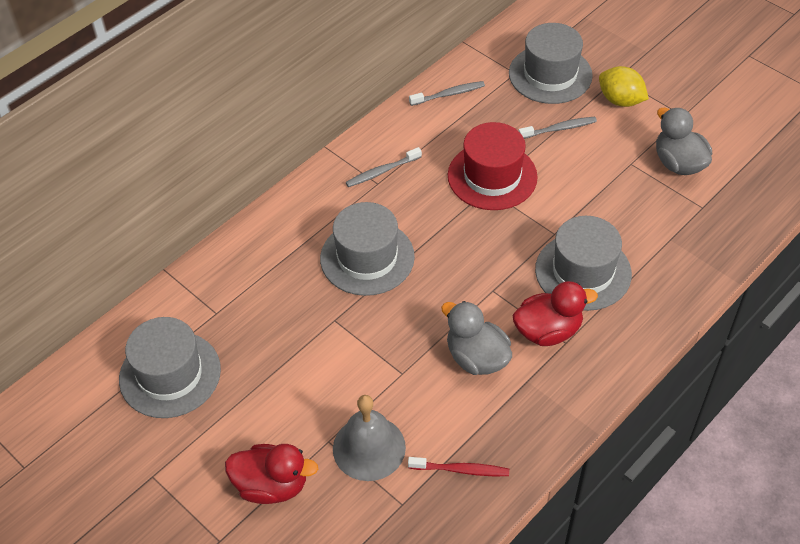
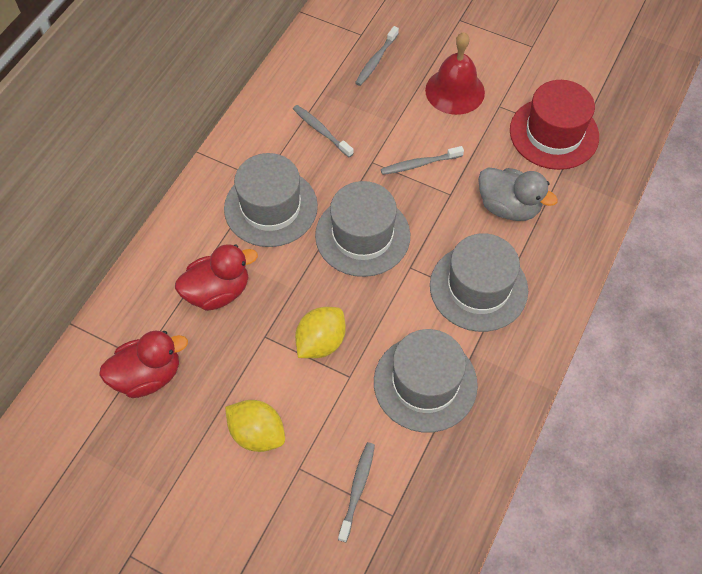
grey bell: 1 -> 0
grey duck: 2 -> 1
grey toothbrush: 3 -> 4
red bell: 0 -> 1
red toothbrush: 1 -> 0
yellow lemon: 1 -> 2

